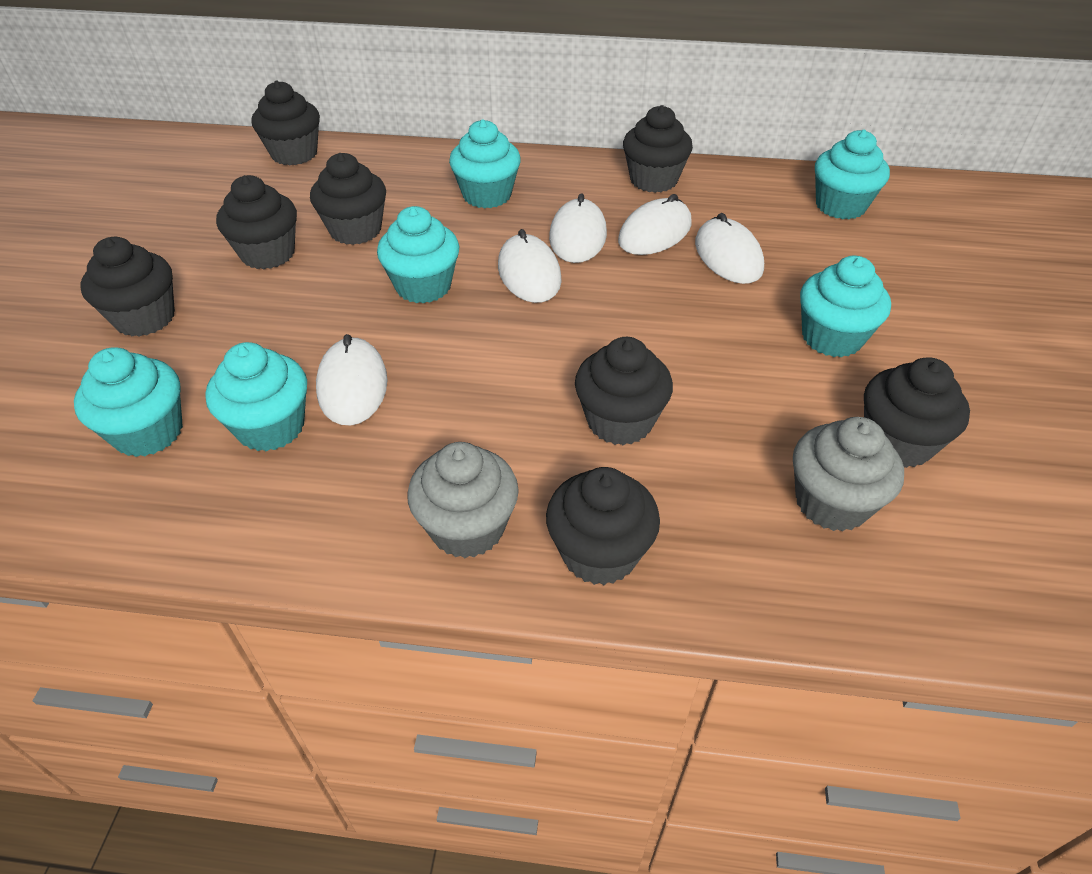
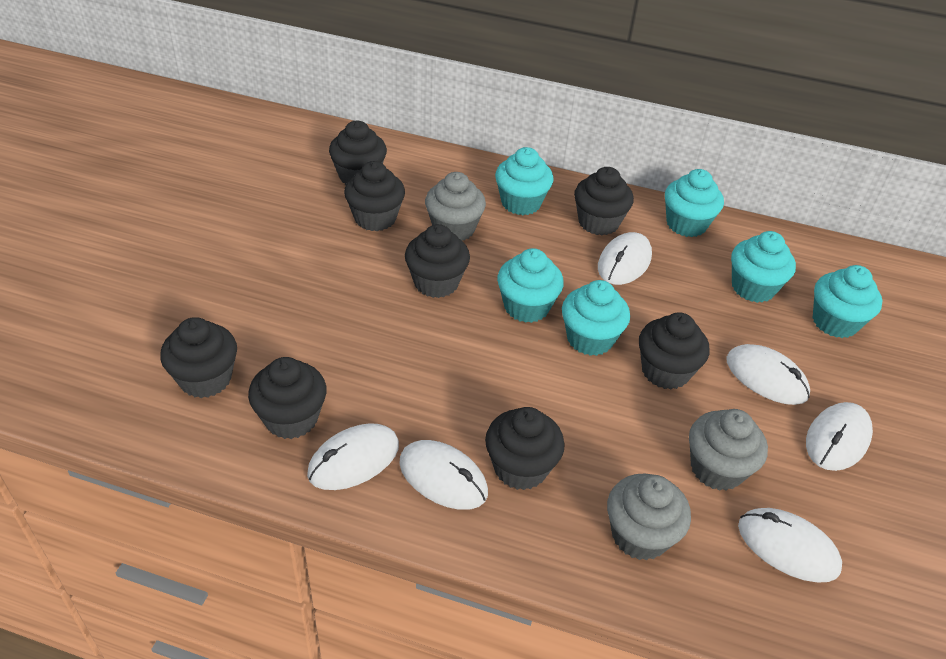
grey cupcake: 2 -> 3
white mouse: 5 -> 6

